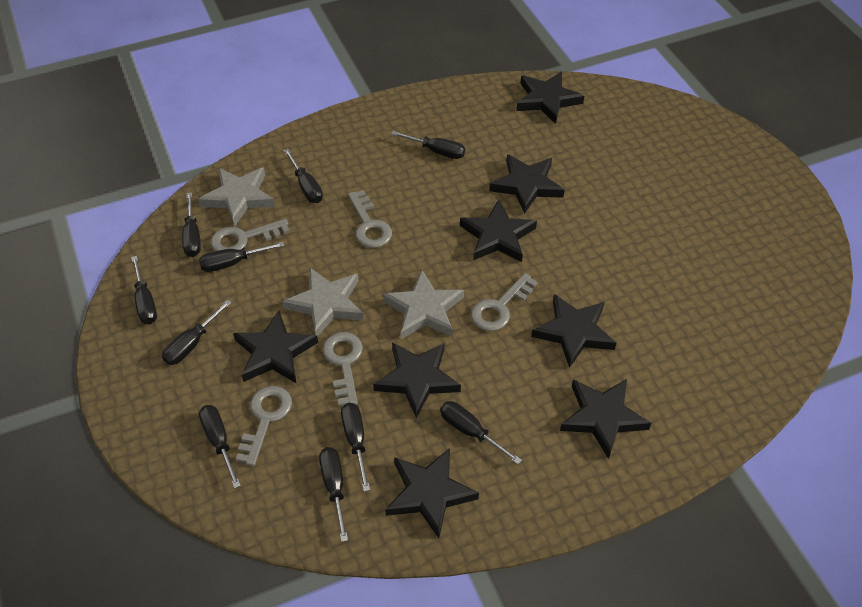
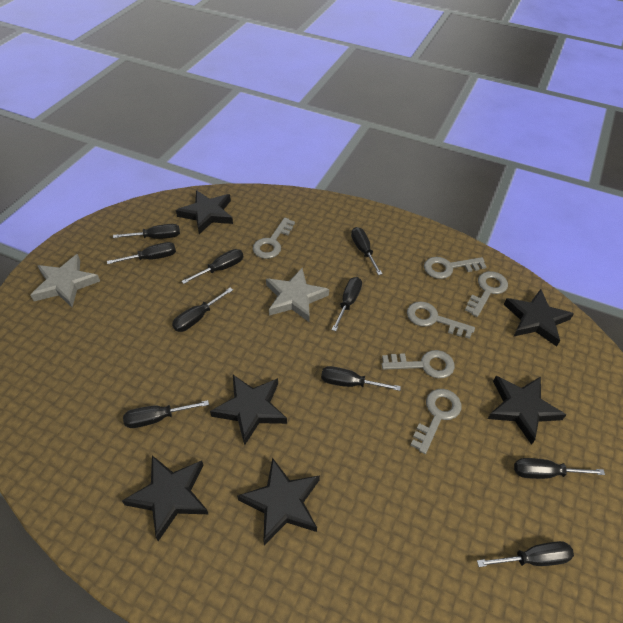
black star: 8 -> 6
grey key: 5 -> 6
grey star: 3 -> 2

